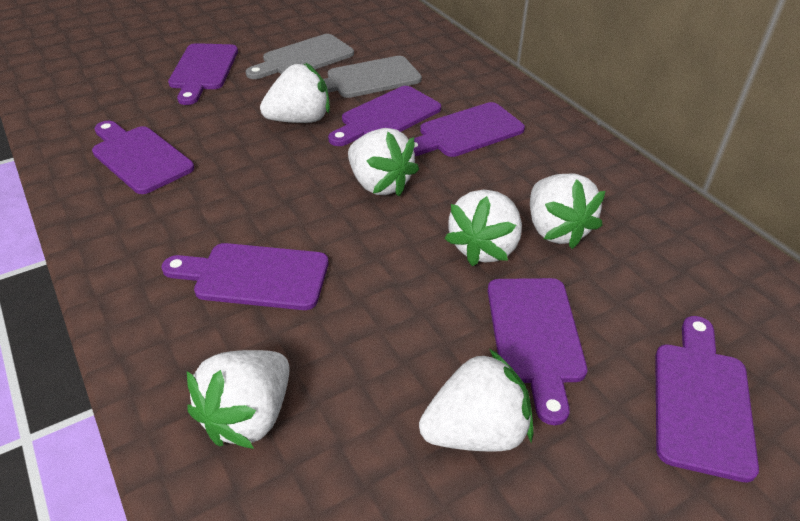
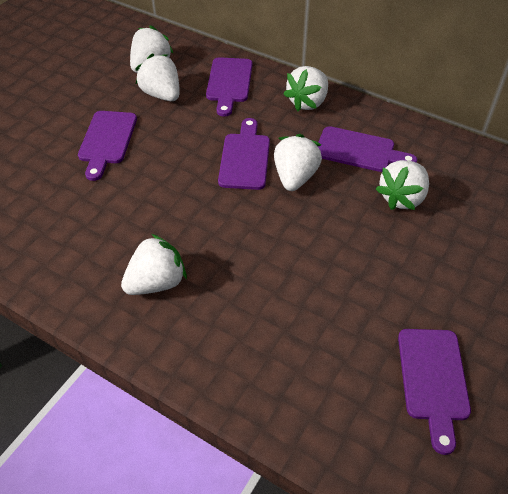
grey cutting board: 2 -> 0
purple cutting board: 7 -> 5

